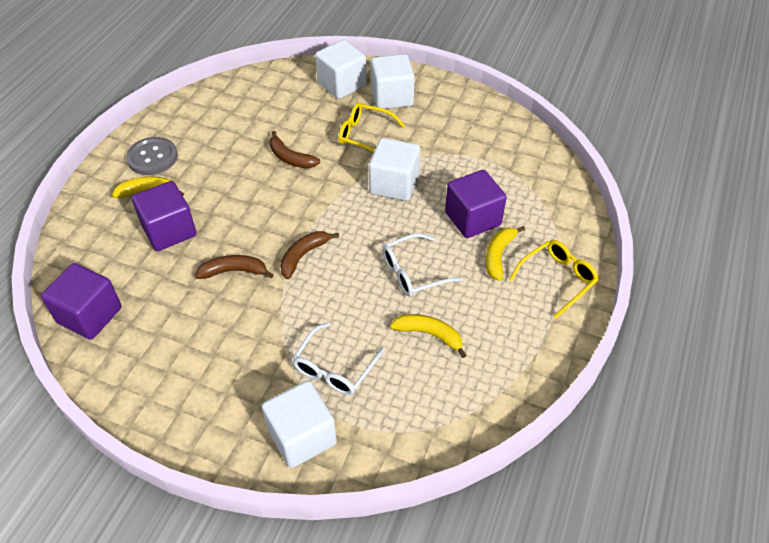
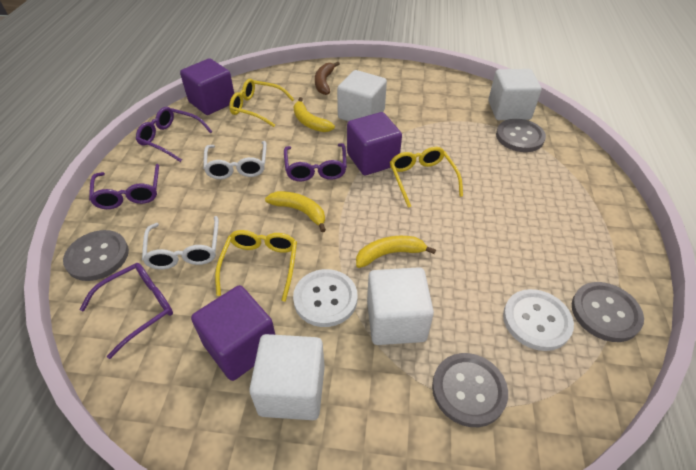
brown banana: 3 -> 1
grey button: 1 -> 4
purple glasses: 0 -> 4
white button: 0 -> 2
yellow glasses: 2 -> 3

